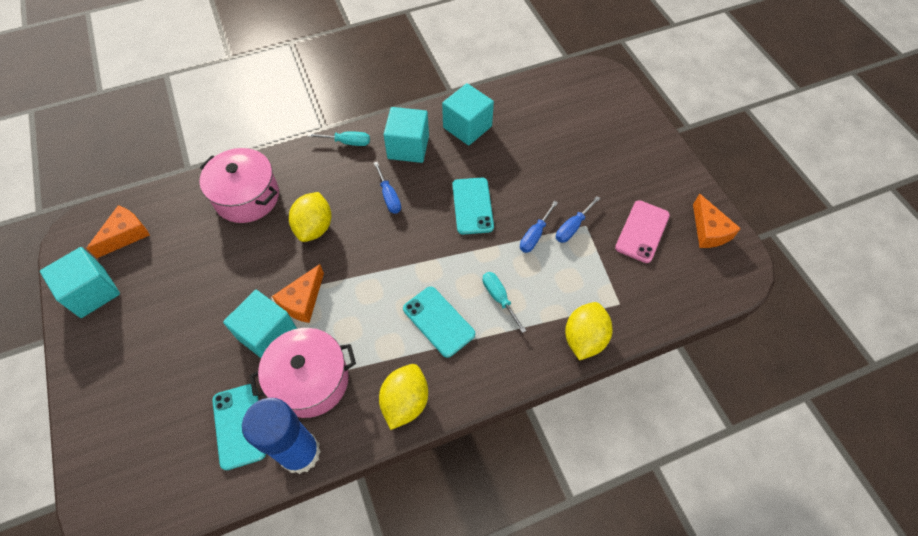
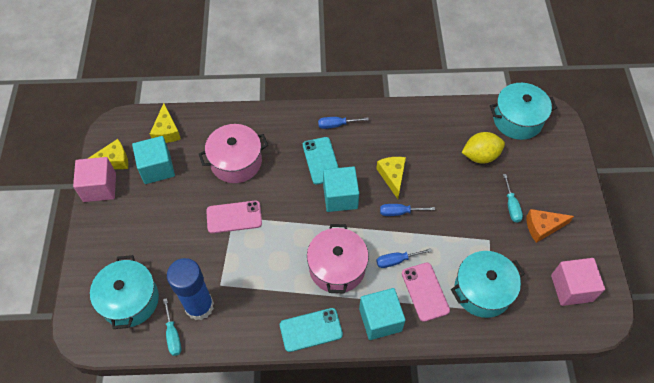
orange cheese: 3 -> 1
pink cube: 0 -> 2
pink phone: 1 -> 2
turquoise cube: 4 -> 3
turquoise phone: 3 -> 2
turquoise pot: 0 -> 3
yellow cheese: 0 -> 3
yellow lemon: 3 -> 1

